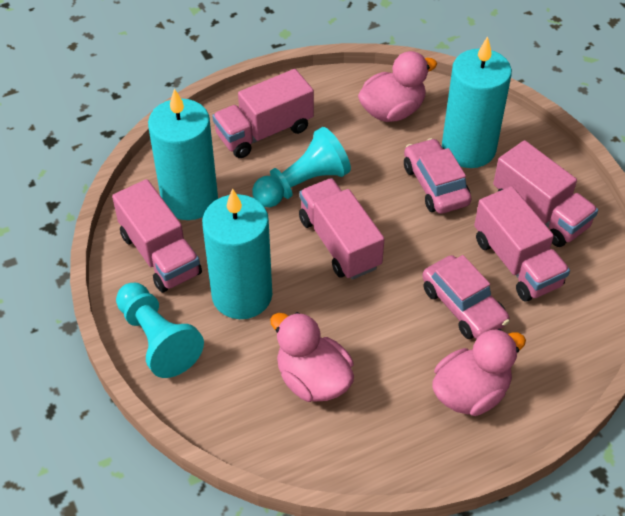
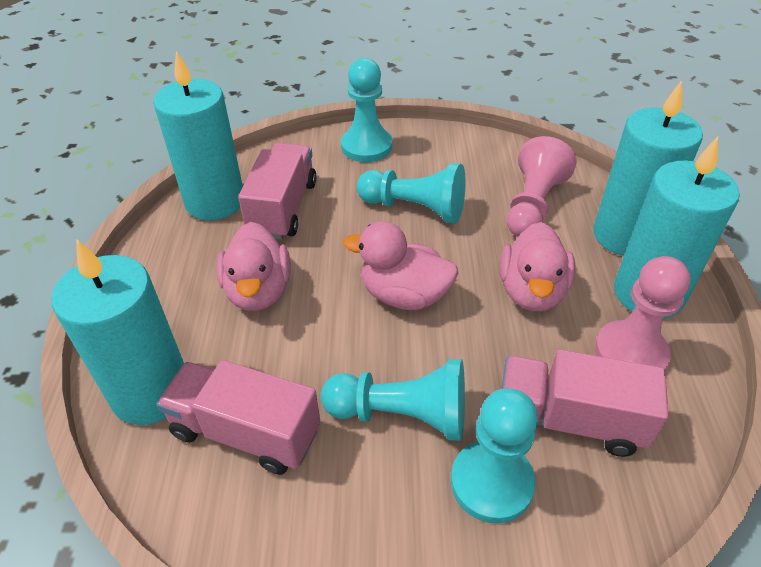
pink car: 2 -> 0
pink pawn: 0 -> 2
pink truck: 5 -> 3
turquoise candle: 3 -> 4
turquoise pawn: 2 -> 4

